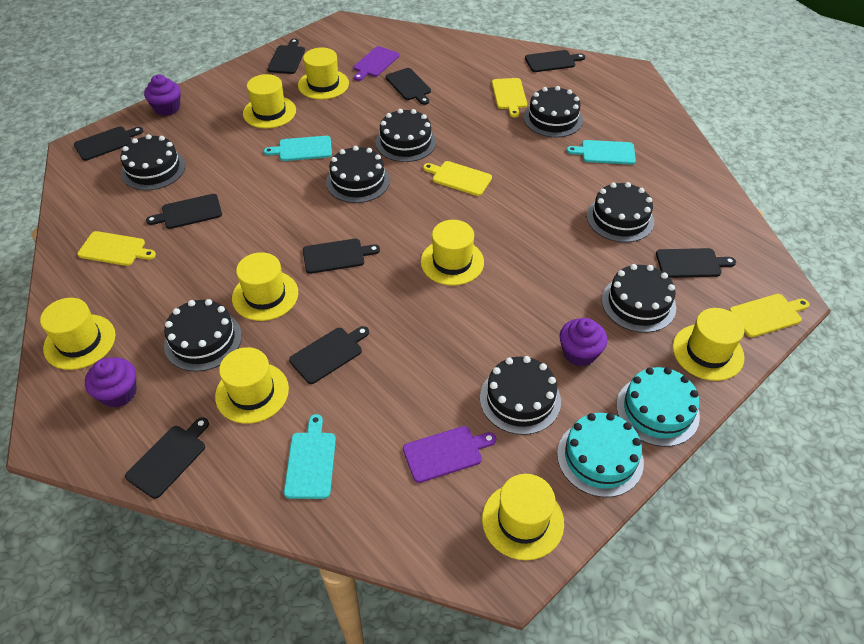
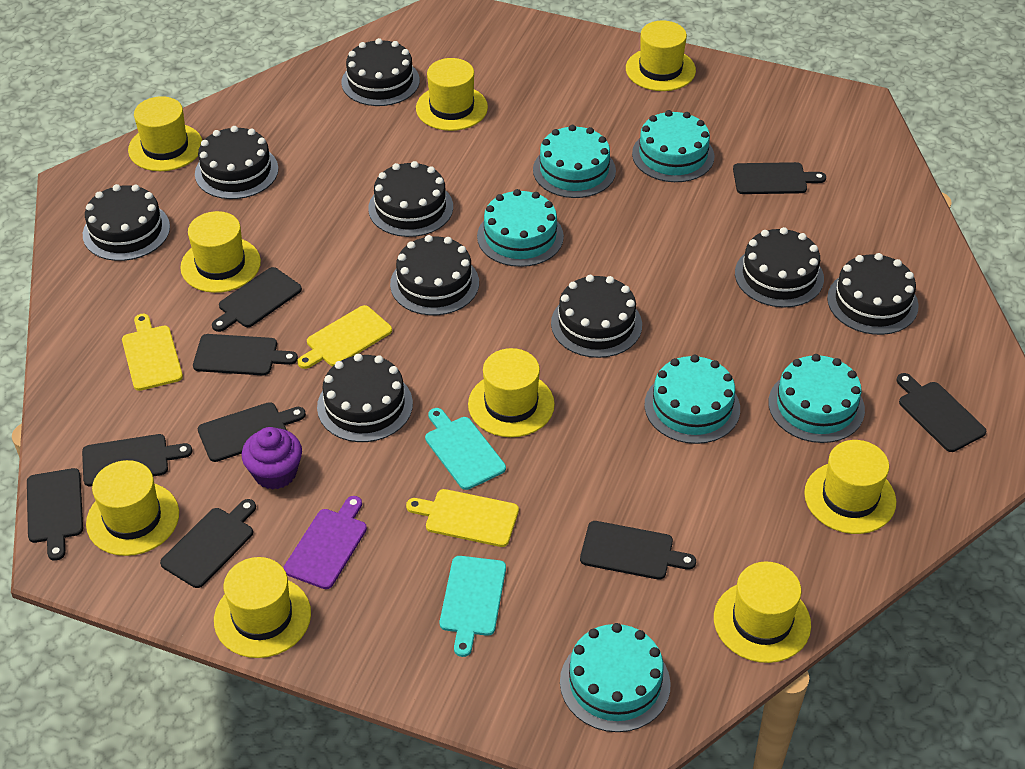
black cake: 8 -> 9
purple cupcake: 3 -> 1
purple cutting board: 2 -> 1
turquoise cake: 2 -> 6
turquoise cutting board: 3 -> 2
yellow cutting board: 4 -> 3
yellow hat: 8 -> 9

